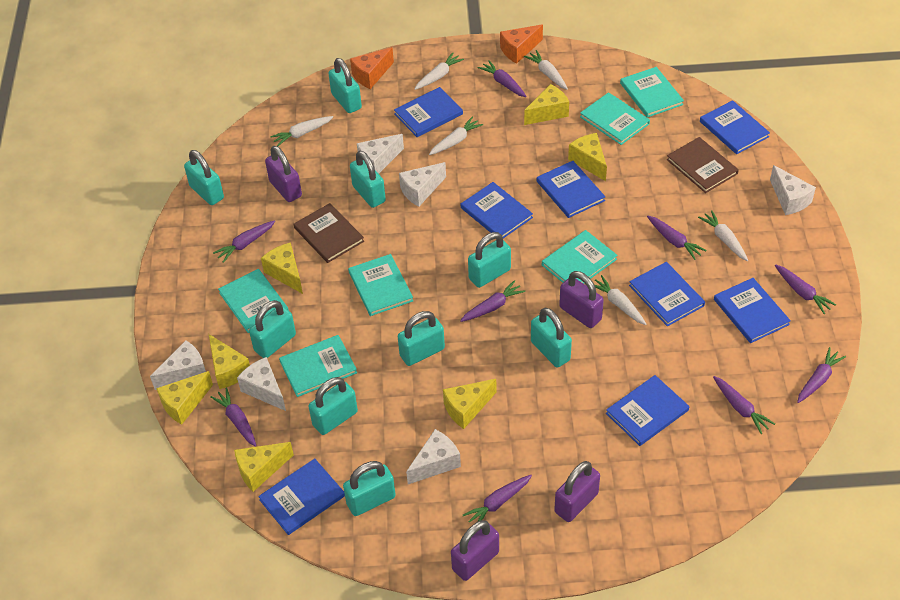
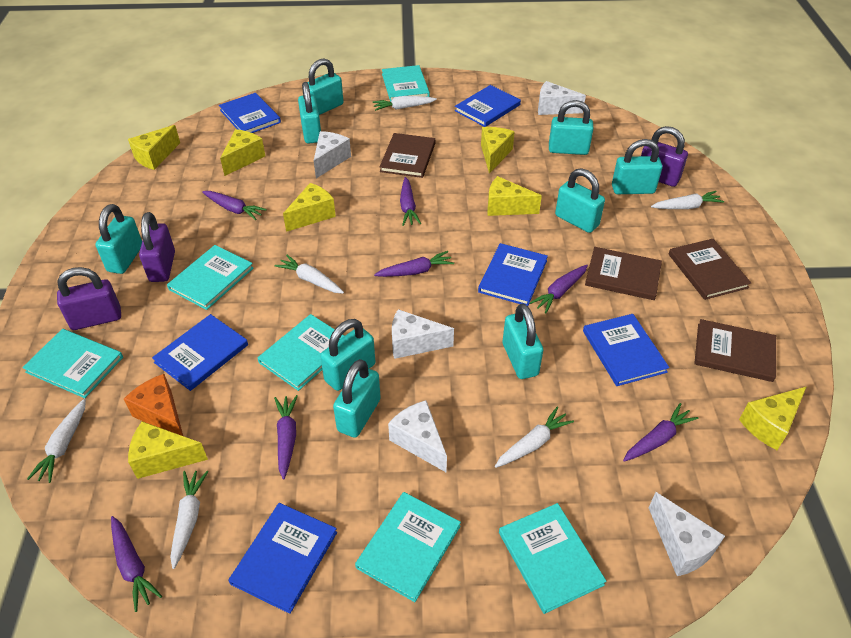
blue book: 8 -> 6
brown book: 2 -> 4
orange cheese: 2 -> 1
purple carrot: 9 -> 7
purple padlock: 4 -> 3
white cheese: 6 -> 5

